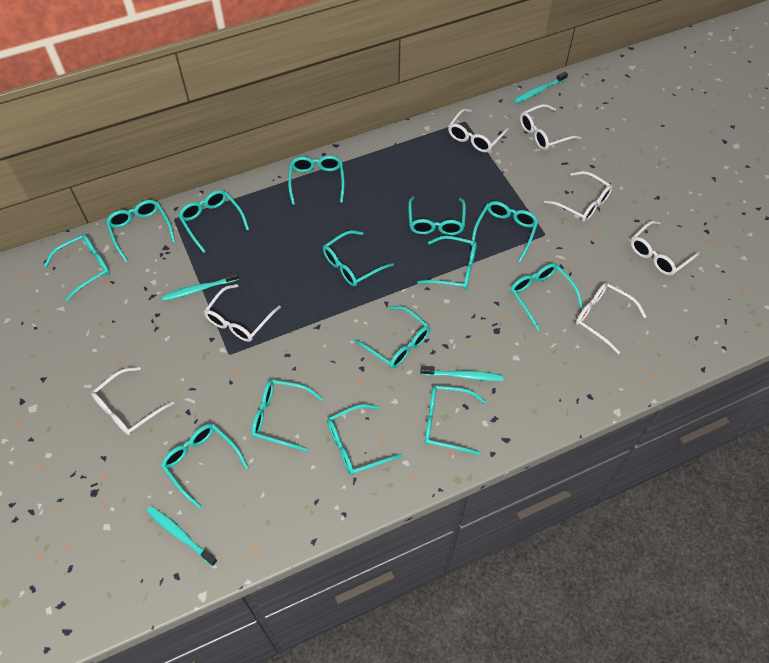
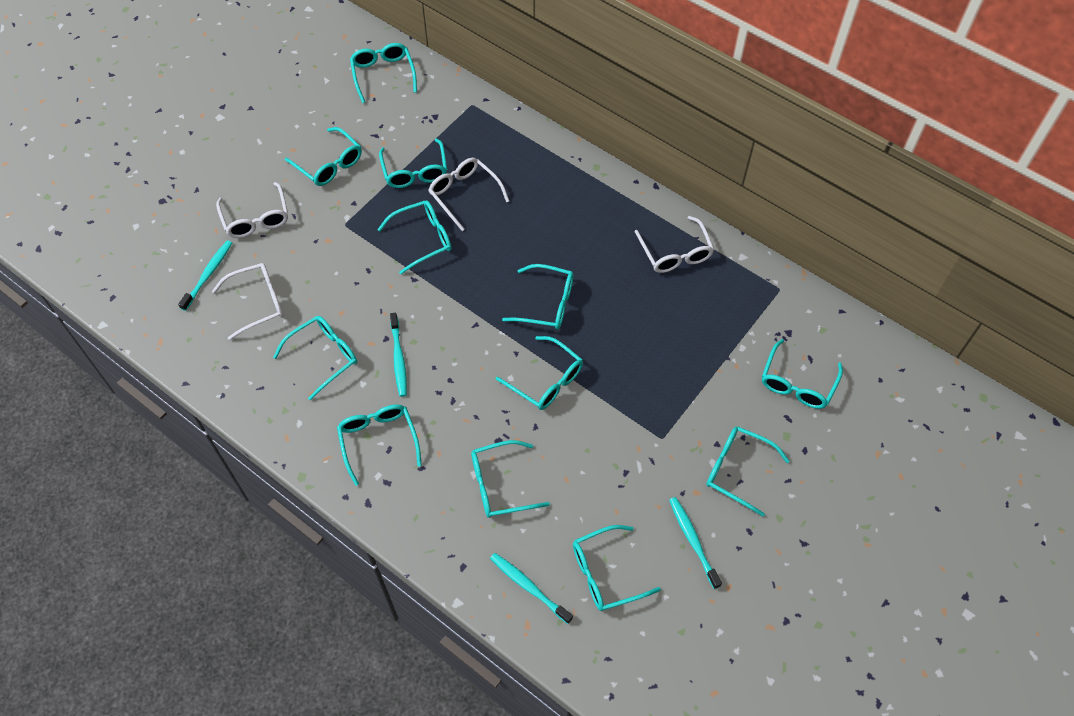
turquoise glasses: 14 -> 12
white glasses: 7 -> 4

